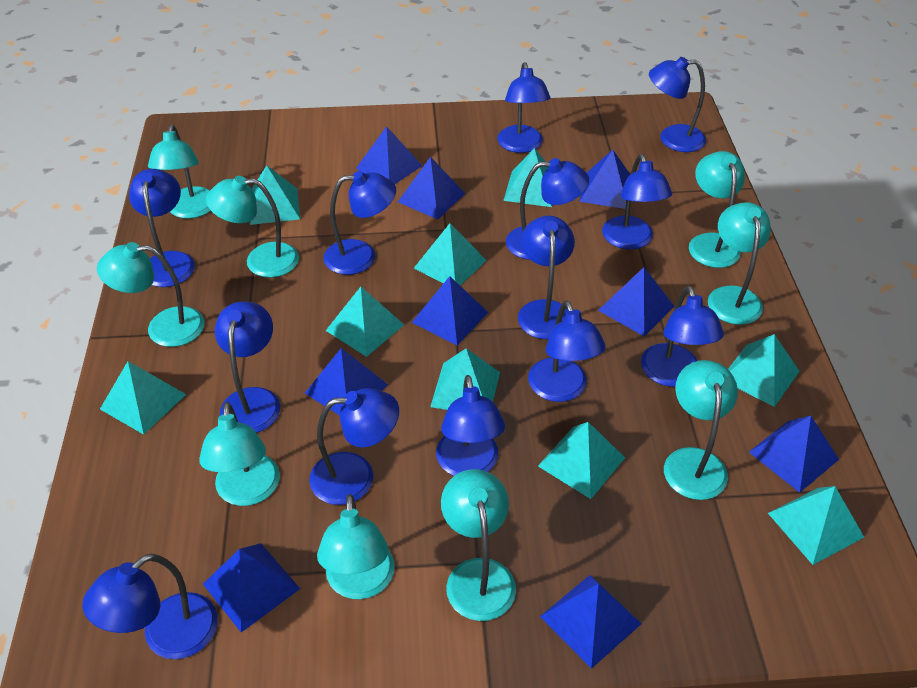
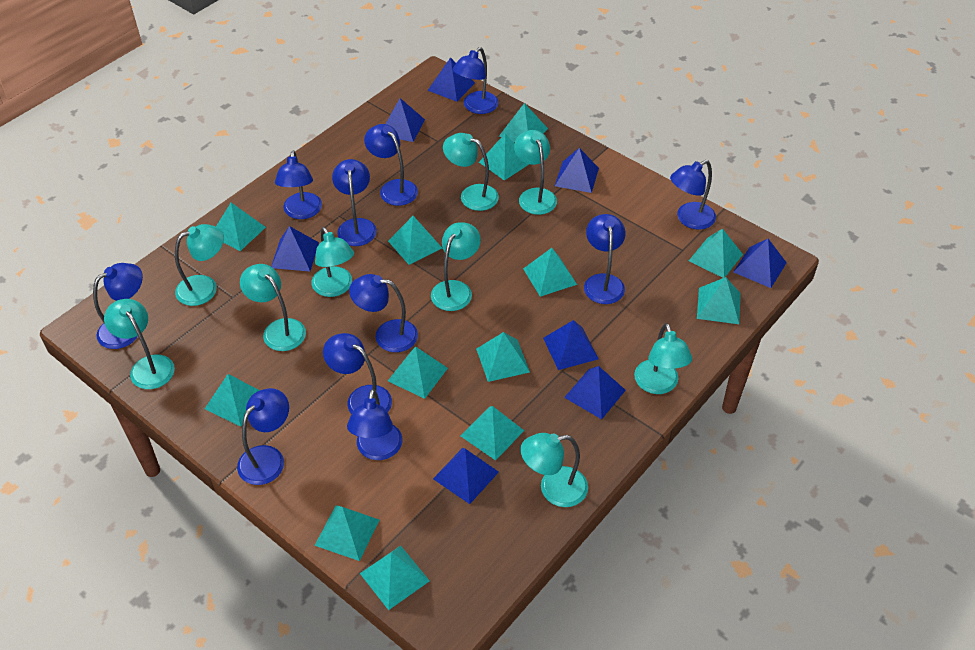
blue lamp: 13 -> 11
blue pyramid: 9 -> 8
turquoise pyramid: 9 -> 13

